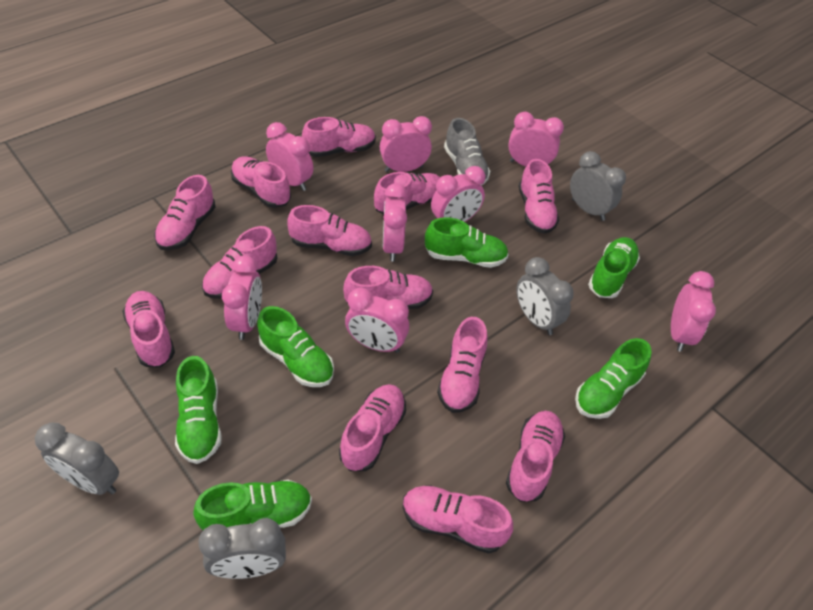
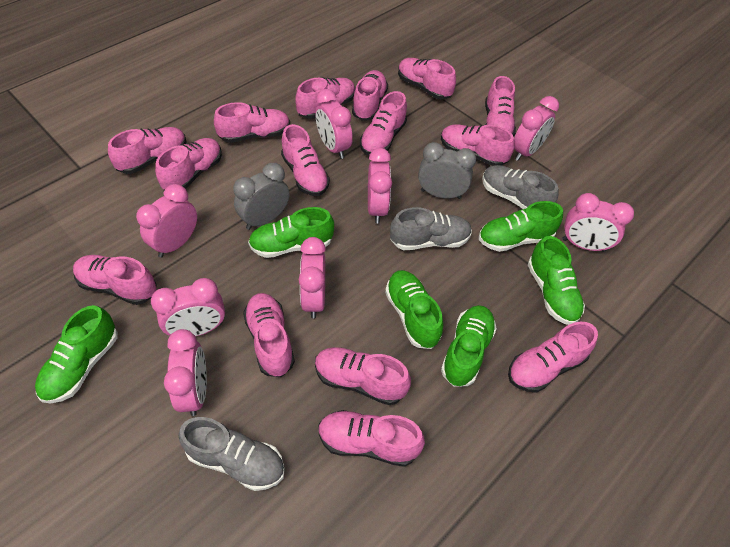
grey clock: 4 -> 2
grey shoe: 1 -> 3
pink shoe: 13 -> 15

